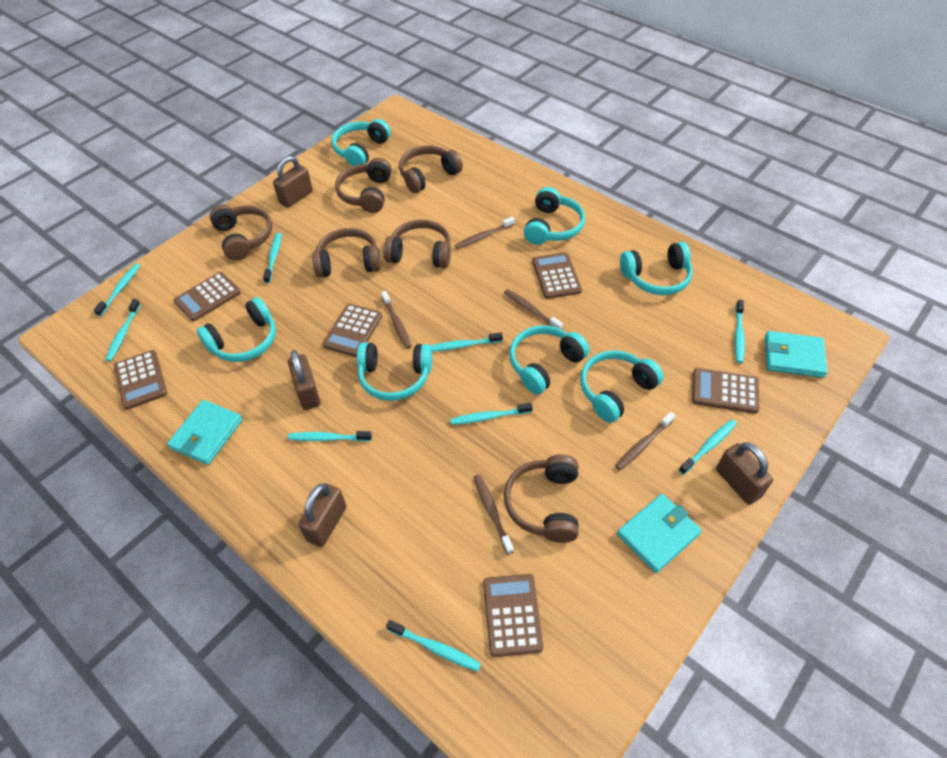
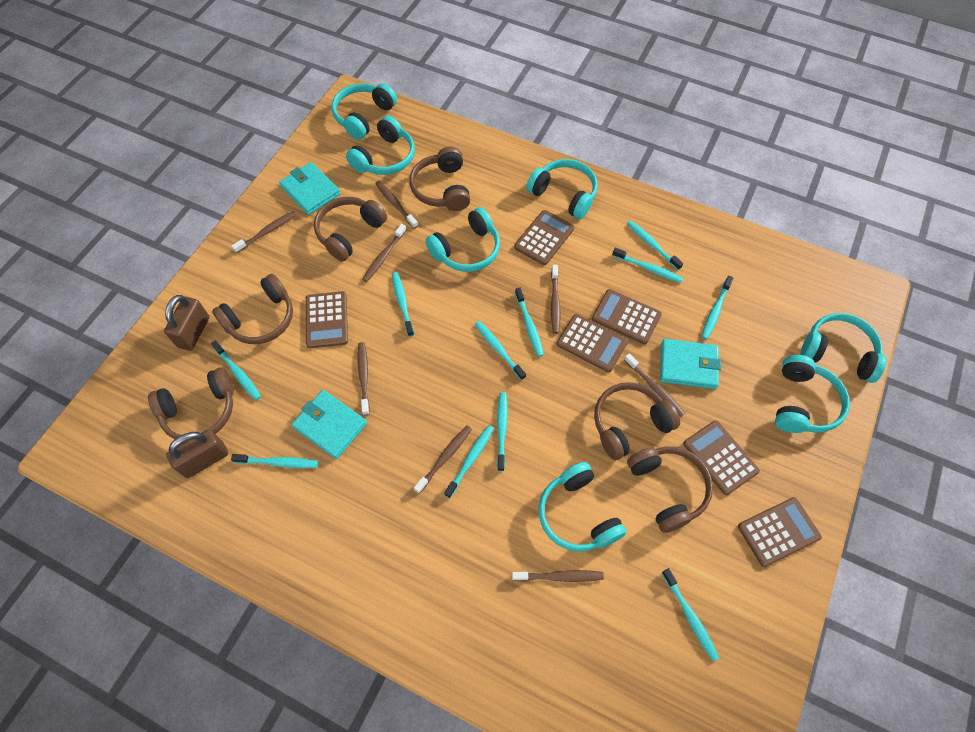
brown padlock: 4 -> 2
brown toothbrush: 5 -> 8
turquoise toothbrush: 9 -> 11

